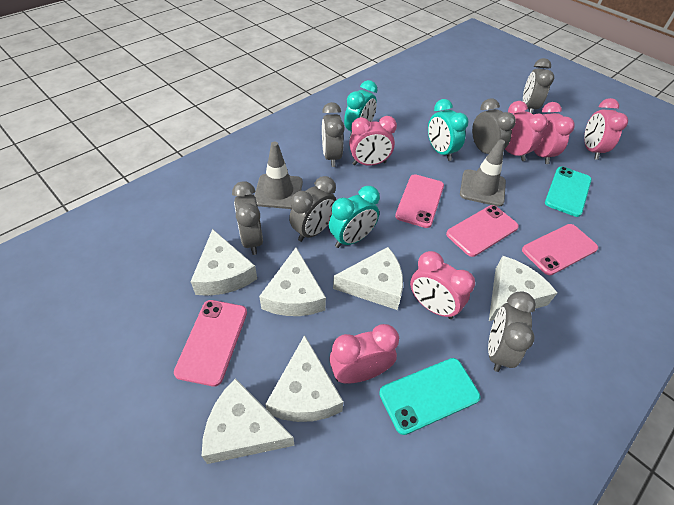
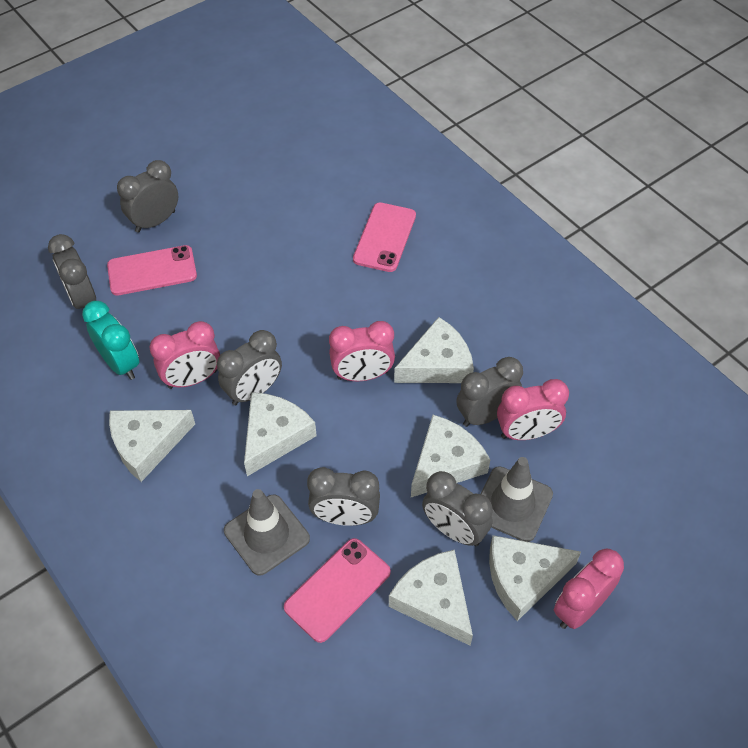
pink clock: 6 -> 4
pink phone: 4 -> 3
turquoise clock: 3 -> 1
turquoise phone: 2 -> 0

